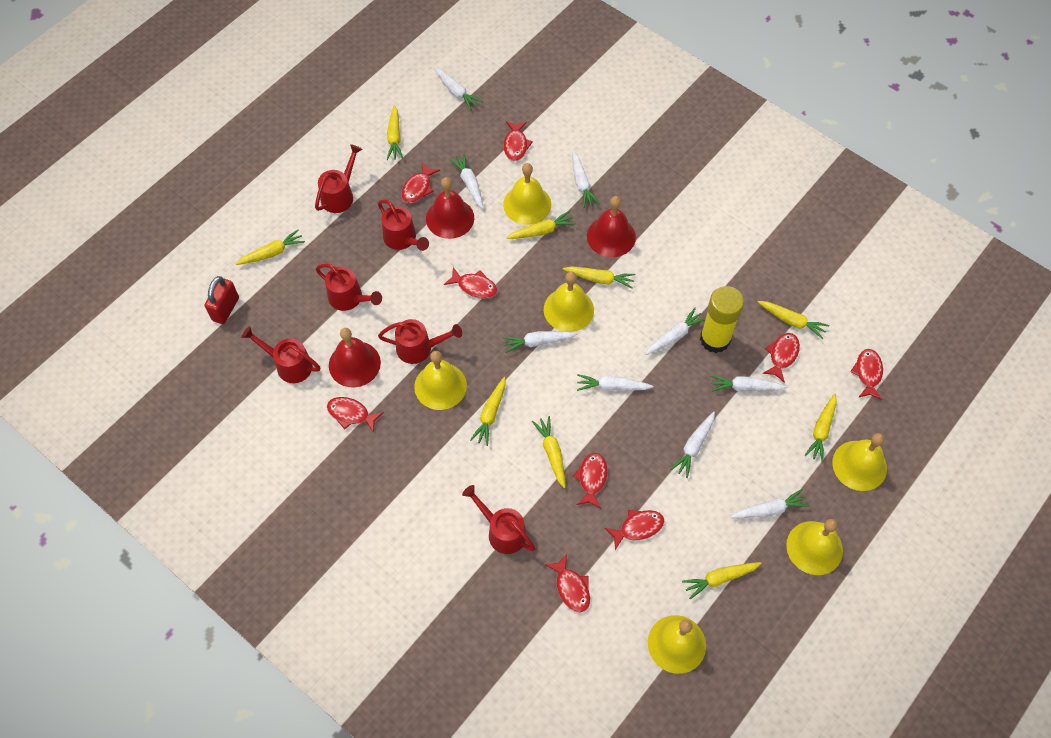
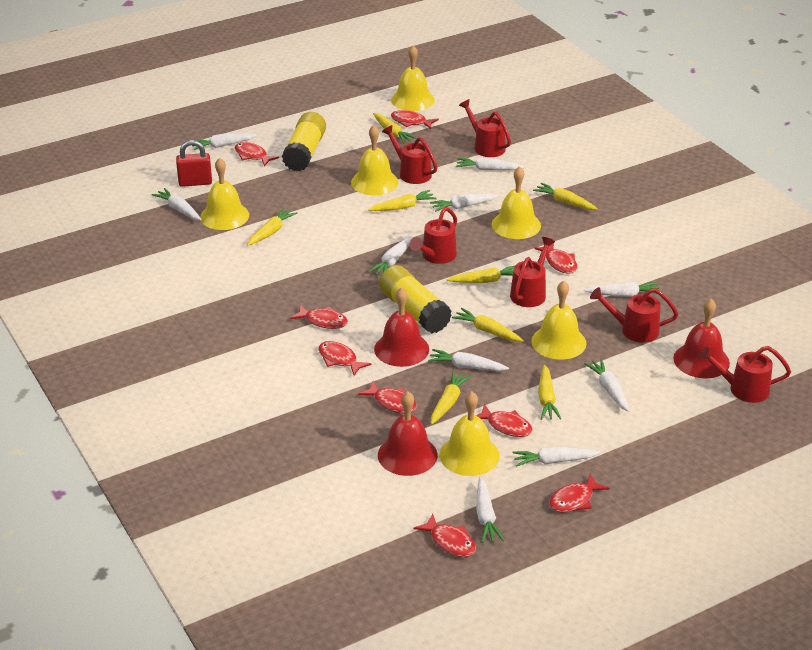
white carrot: 9 -> 10
yellow carrot: 9 -> 8
yellow glue stick: 1 -> 2

